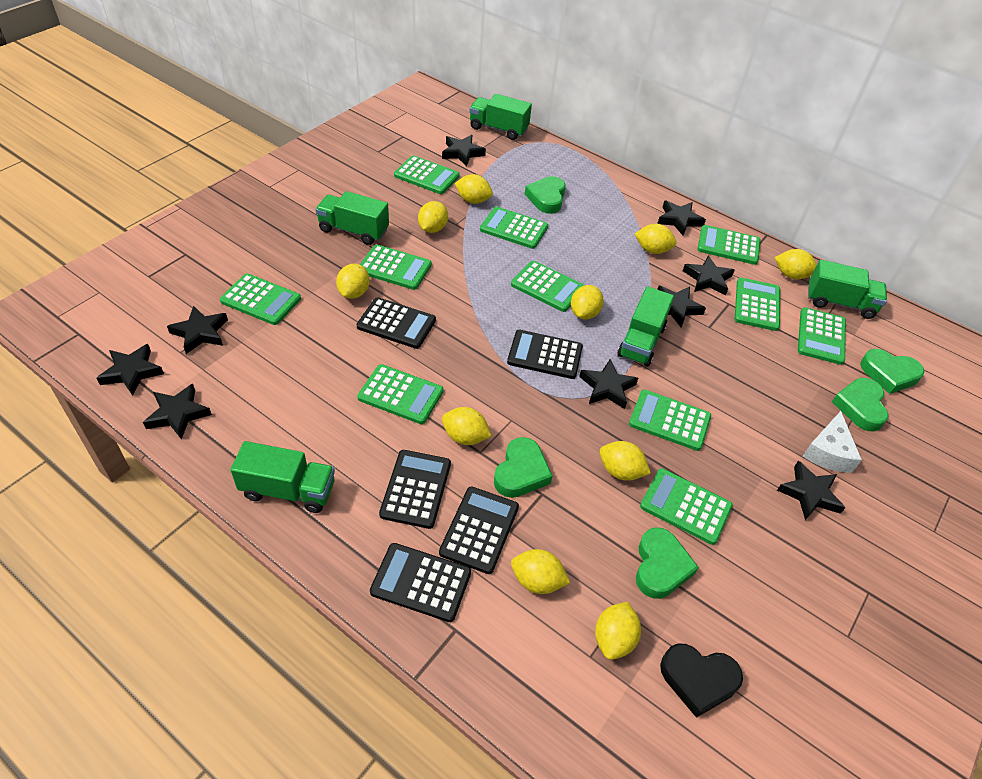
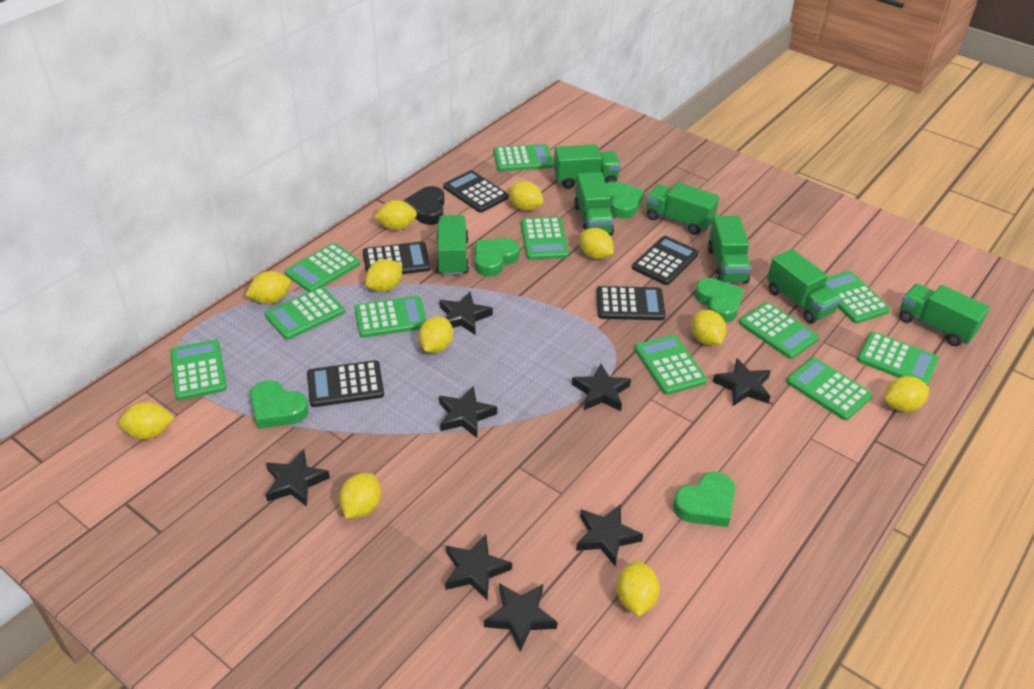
black star: 9 -> 8
green truck: 5 -> 7
white cheese: 1 -> 0
yellow lemon: 10 -> 11

